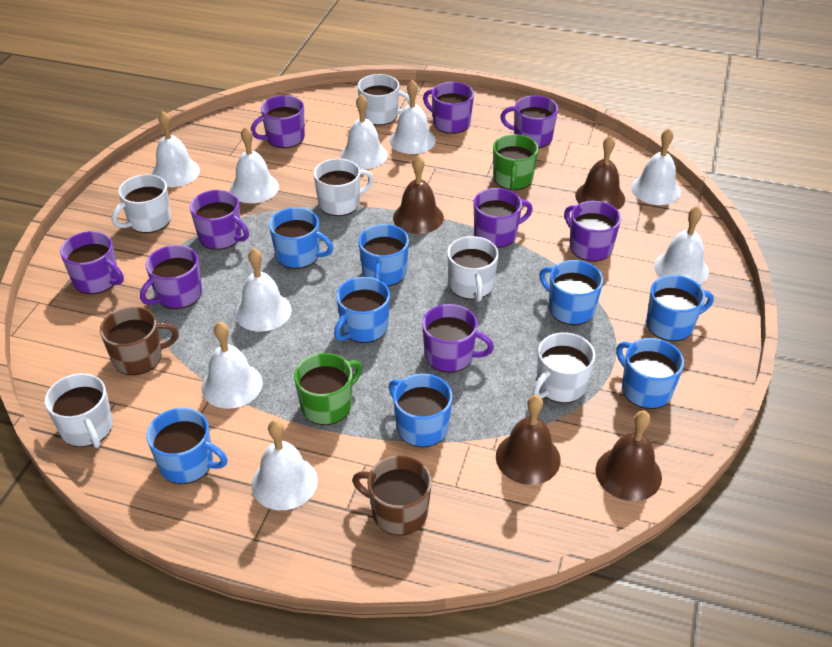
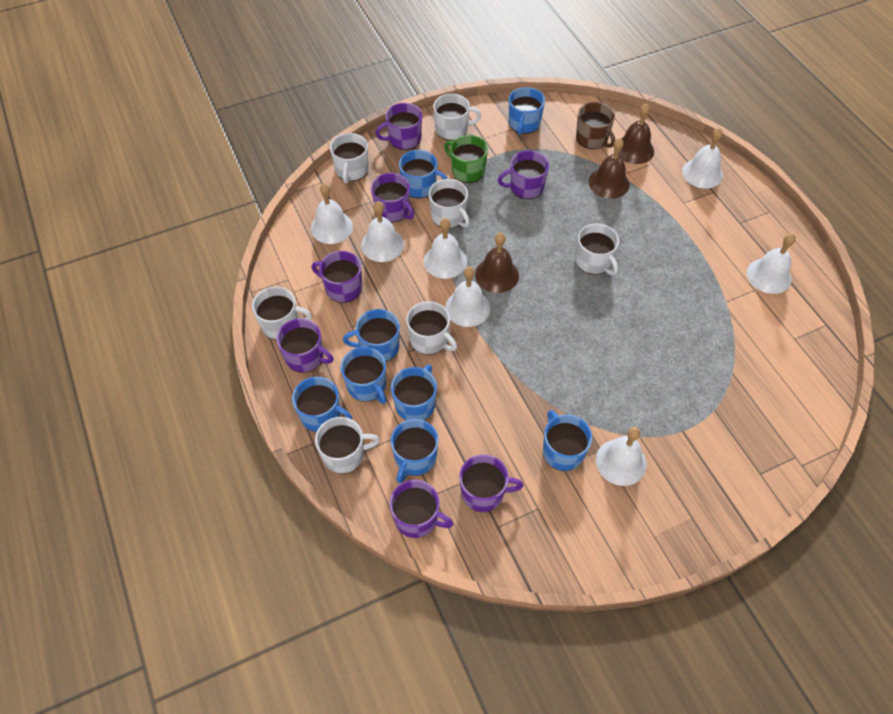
brown bell: 4 -> 3
brown mug: 2 -> 1
green mug: 2 -> 1
purple mug: 9 -> 7
white bell: 9 -> 7
white mug: 6 -> 7

